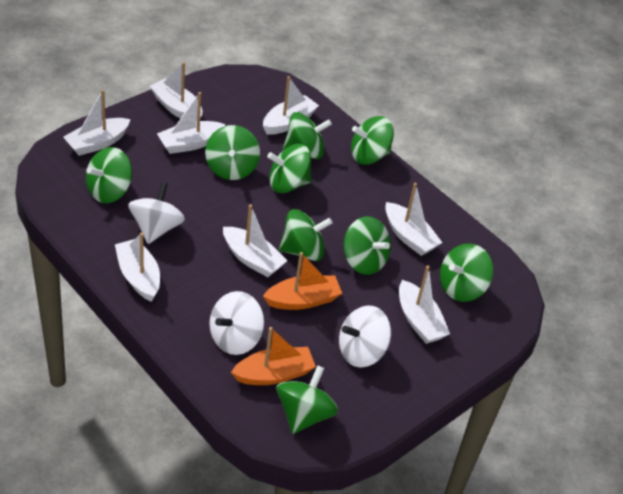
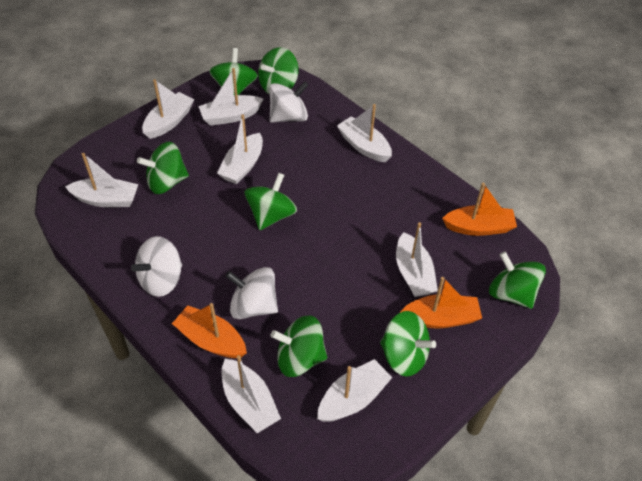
green spinning top: 9 -> 7
orange boat: 2 -> 3

